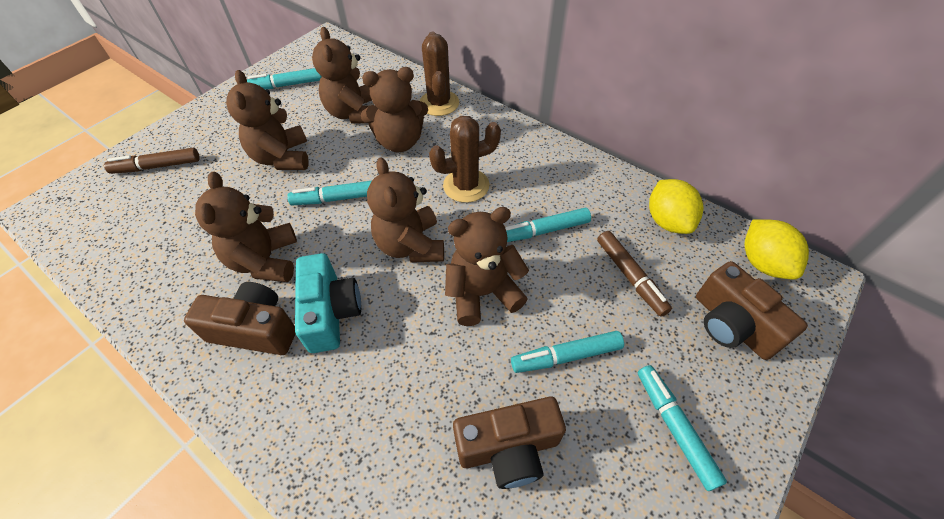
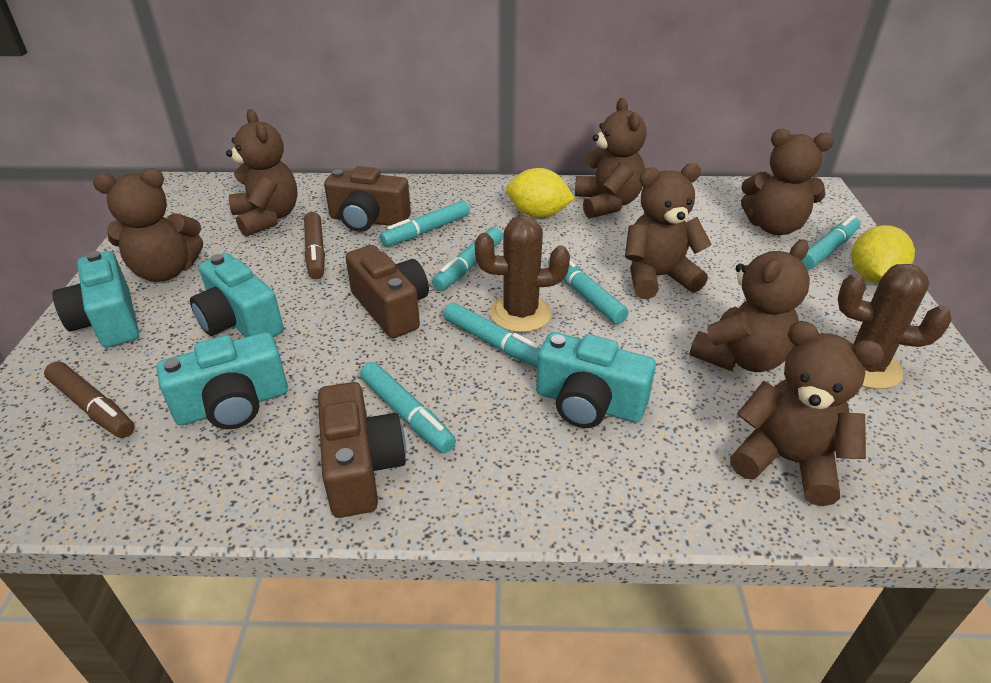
brown teddy bear: 6 -> 7
turquoise camera: 1 -> 4
turquoise marker: 5 -> 6

